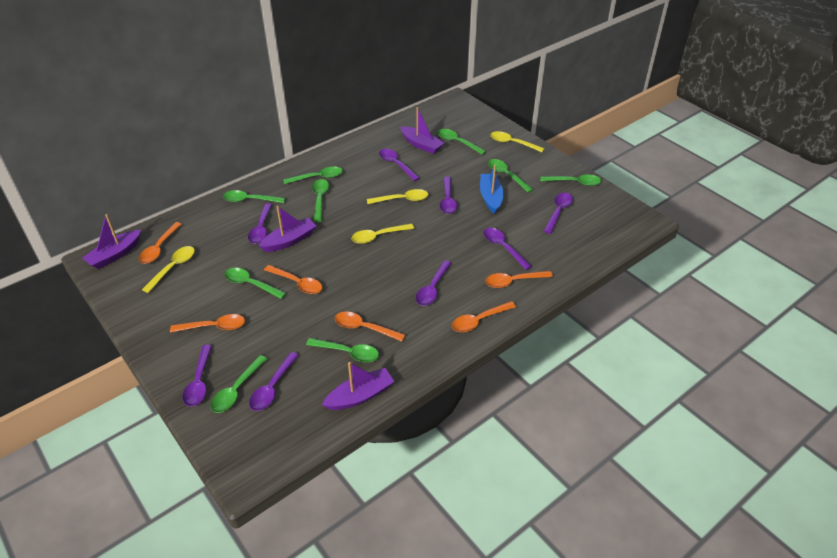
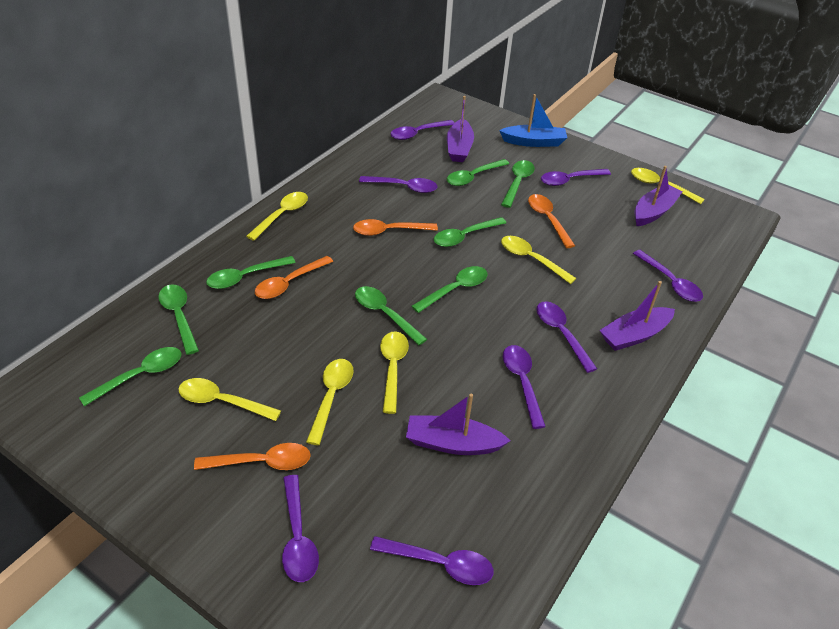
green spoon: 9 -> 8
orange spoon: 6 -> 4
yellow spoon: 4 -> 6

